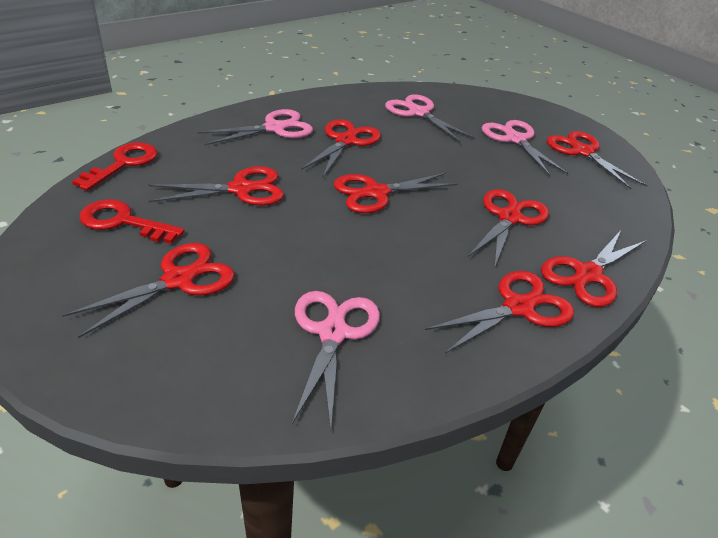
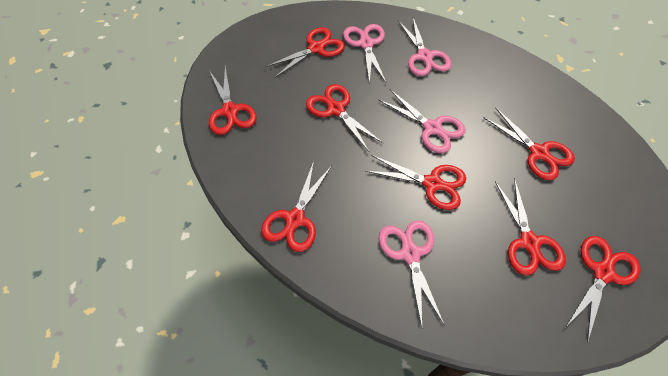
red key: 2 -> 0

